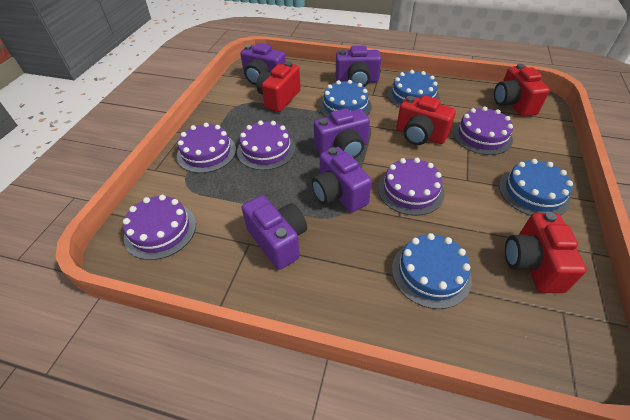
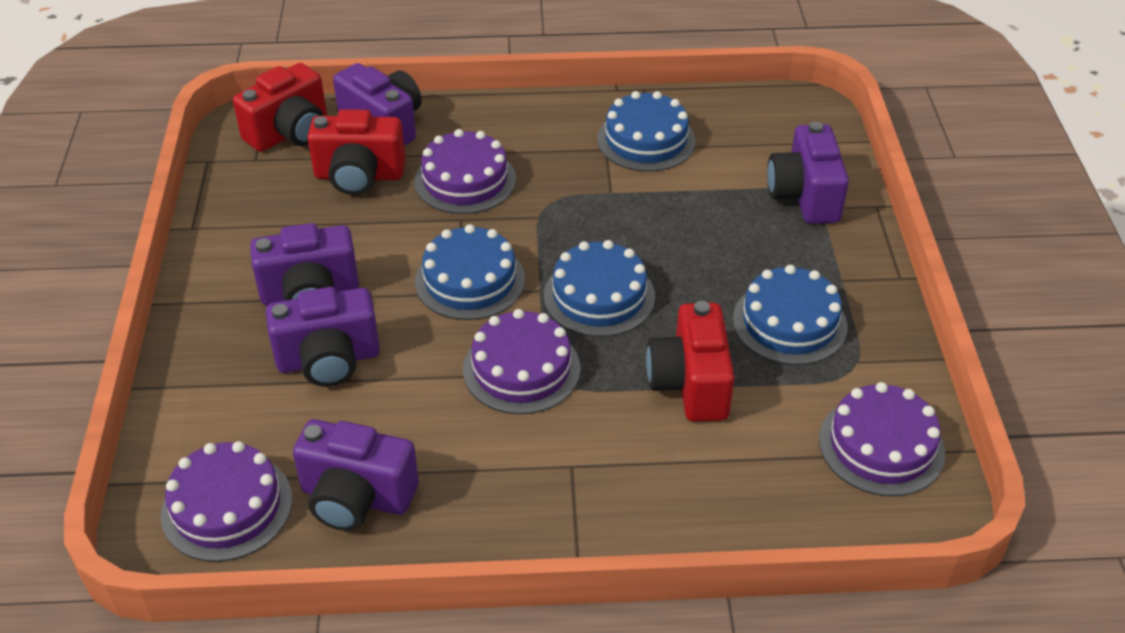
purple cake: 5 -> 4
red camera: 4 -> 3

